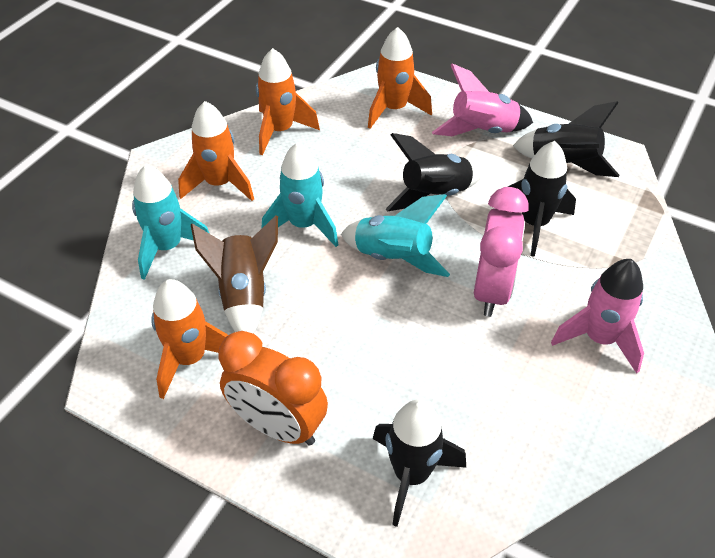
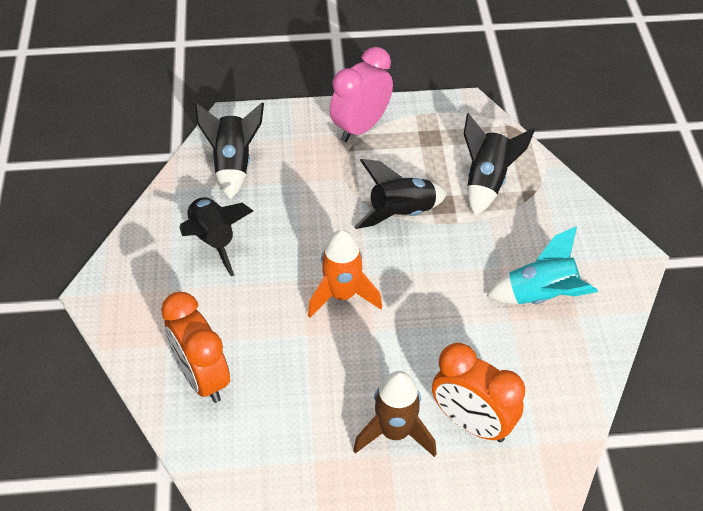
orange clock: 1 -> 2
orange rocket: 4 -> 1
pink rocket: 2 -> 0
turquoise rocket: 3 -> 1

